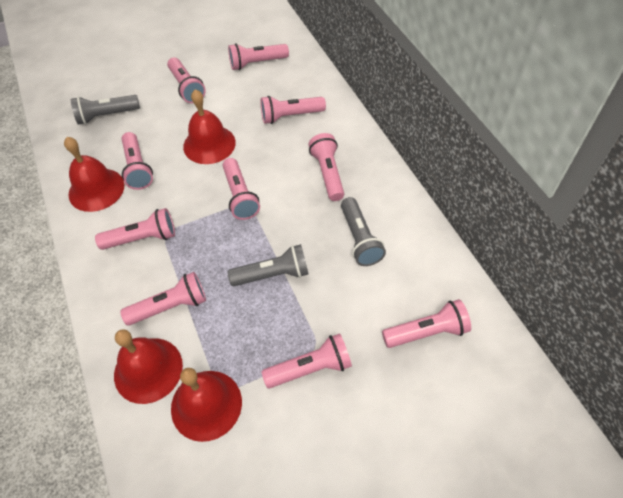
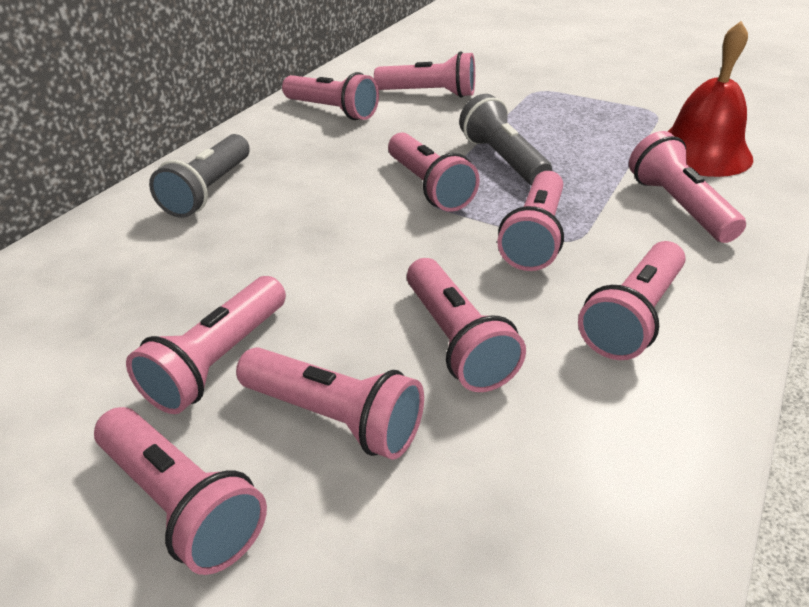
grey flashlight: 3 -> 2
red bell: 4 -> 1

